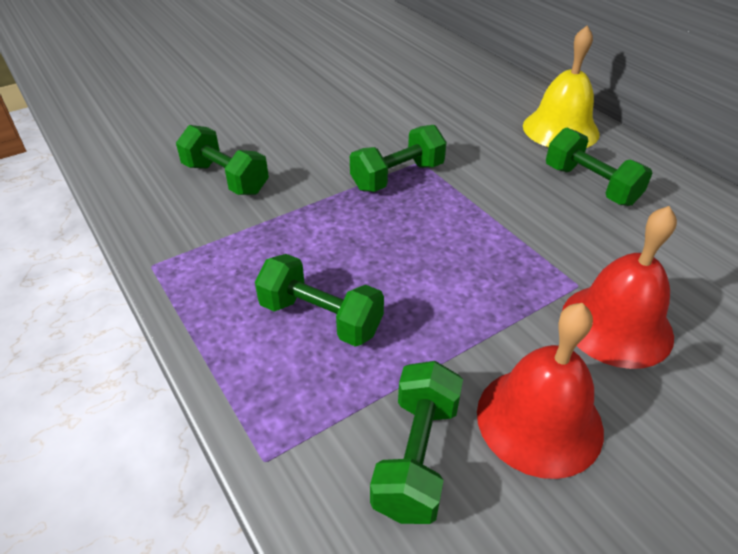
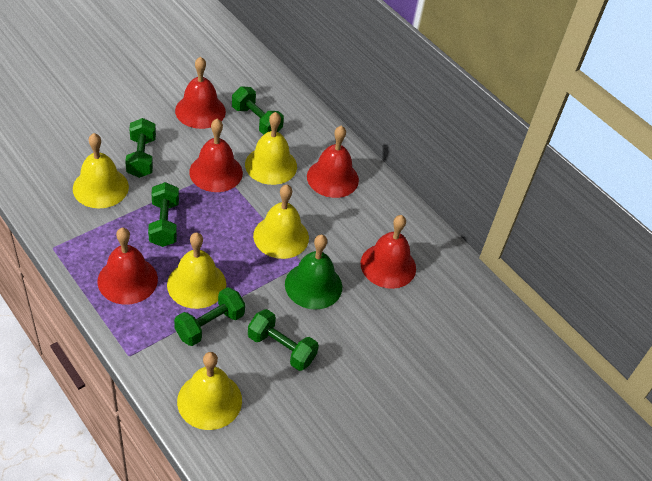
green bell: 0 -> 1
red bell: 2 -> 5
yellow bell: 1 -> 5

